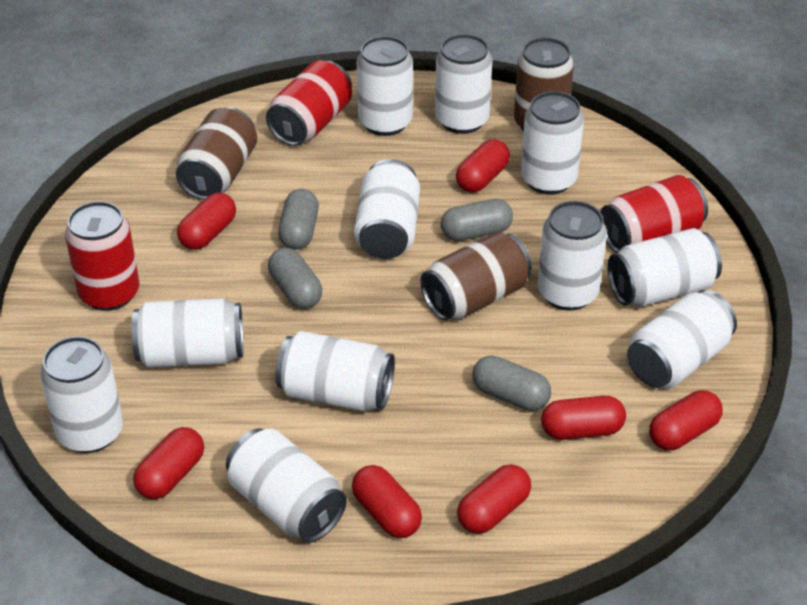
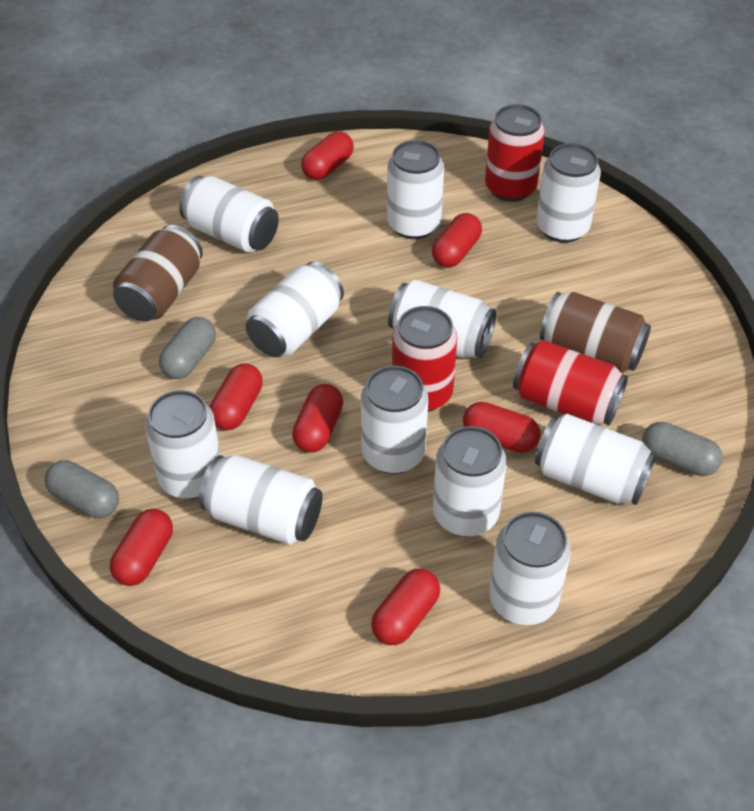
brown can: 3 -> 2
grey capsule: 4 -> 3

